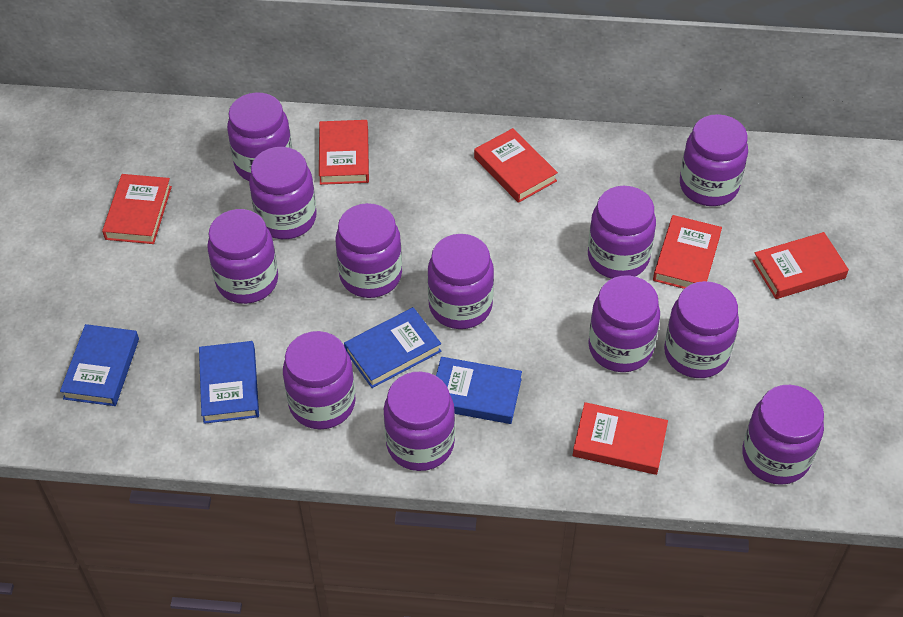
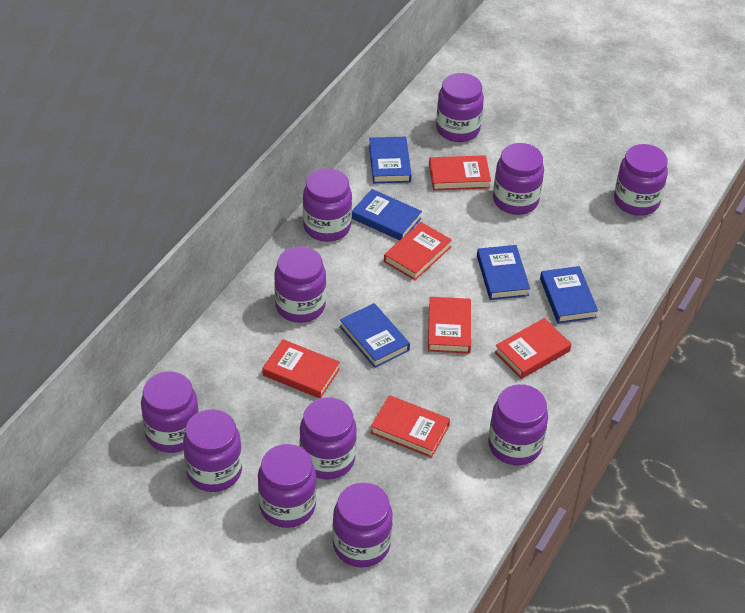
blue book: 4 -> 5
purple jar: 12 -> 11

